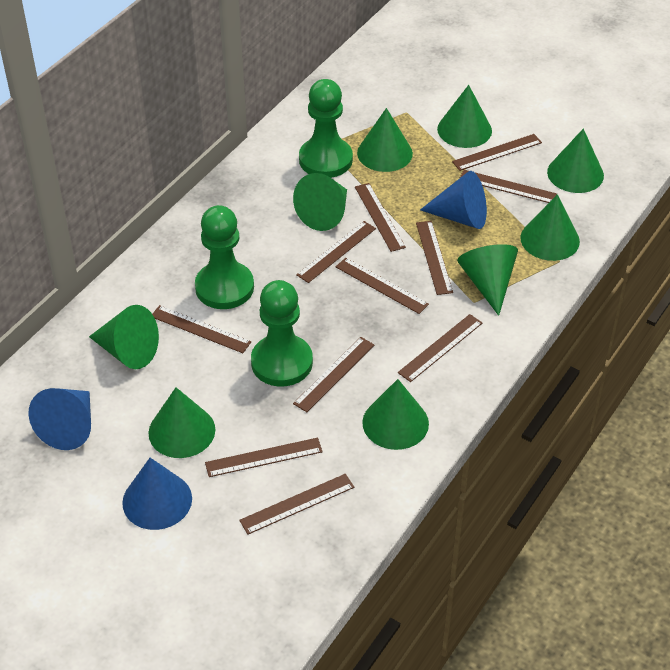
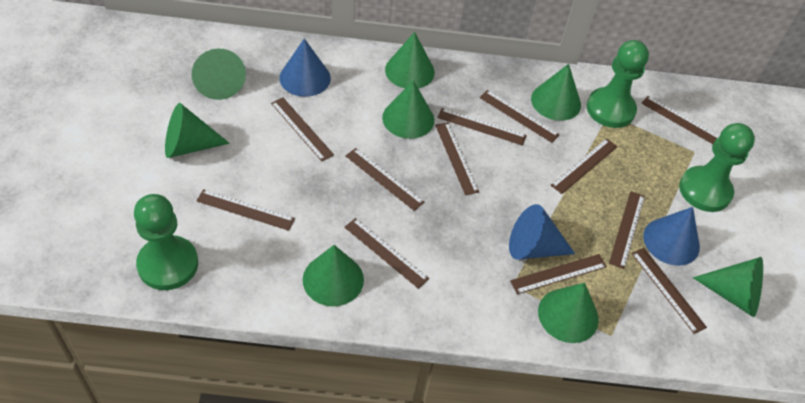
brown ruler: 11 -> 12
green cone: 9 -> 8

